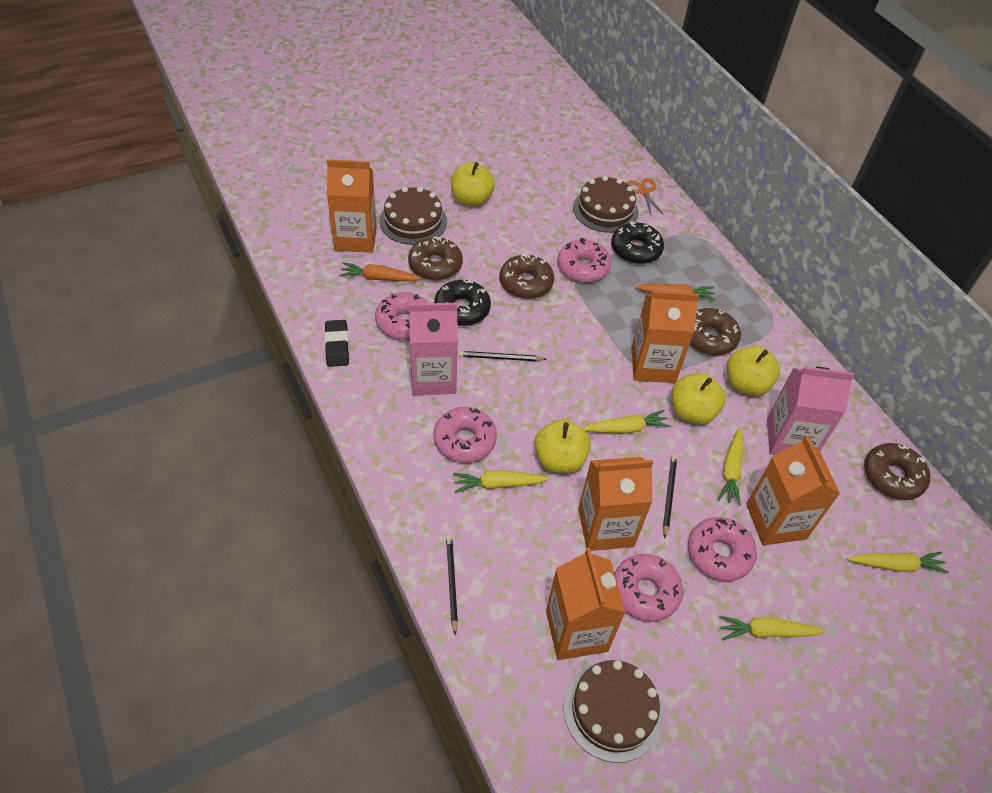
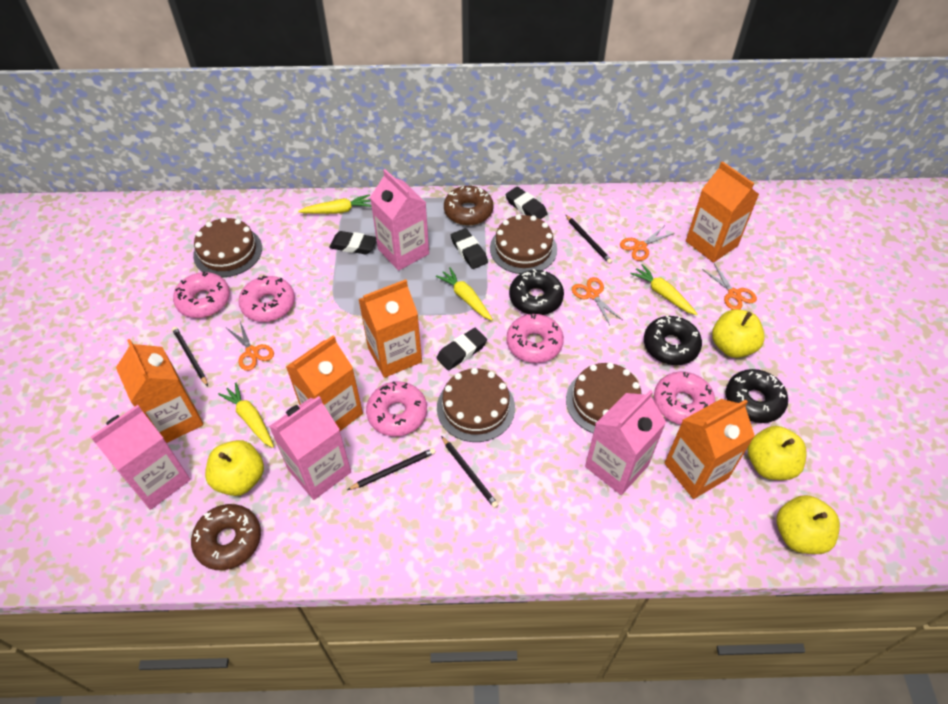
black donut: 2 -> 3
black eraser: 1 -> 4
black pencil: 3 -> 4
brown cake: 3 -> 4
brown donut: 4 -> 2
orange carrot: 2 -> 0
orange scissors: 1 -> 4
pink carton: 2 -> 4
yellow carrot: 5 -> 4

